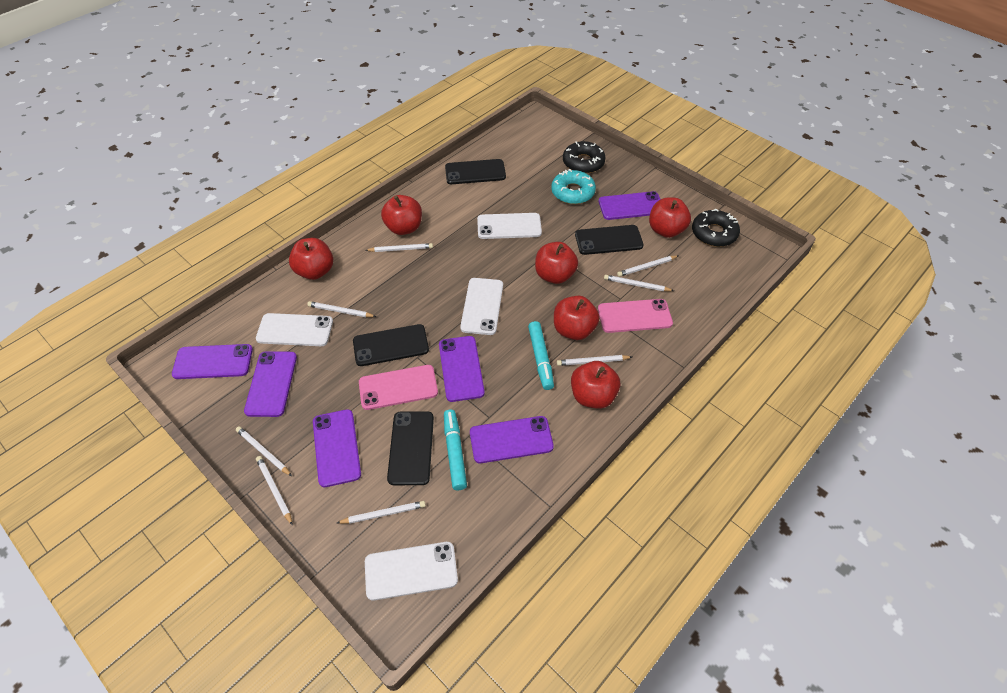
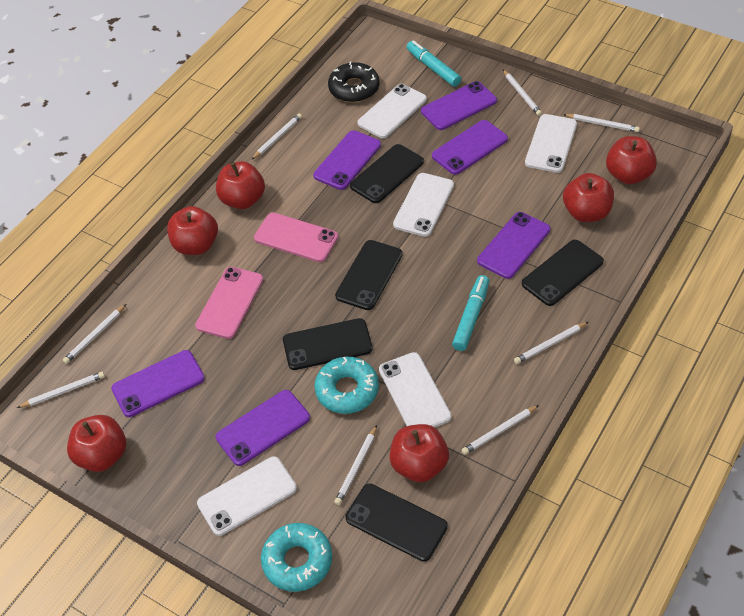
black donut: 2 -> 1
black phone: 4 -> 5
turquoise donut: 1 -> 2
white phone: 4 -> 5

